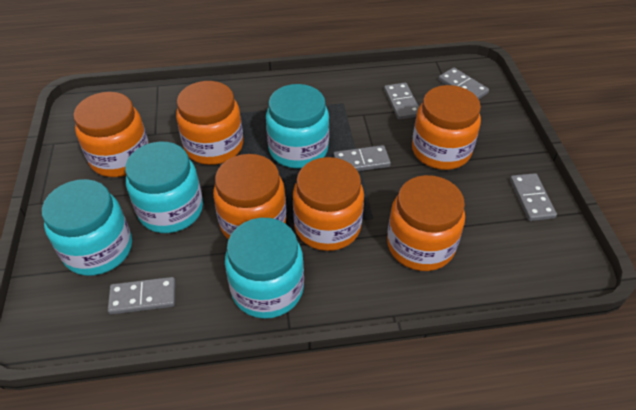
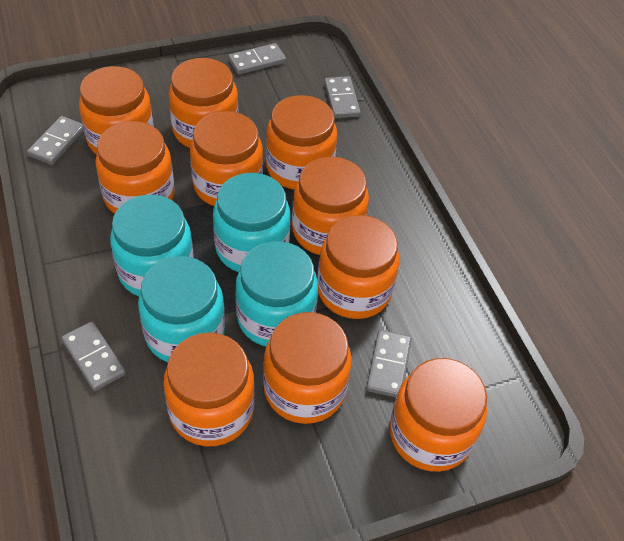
orange jar: 6 -> 10

